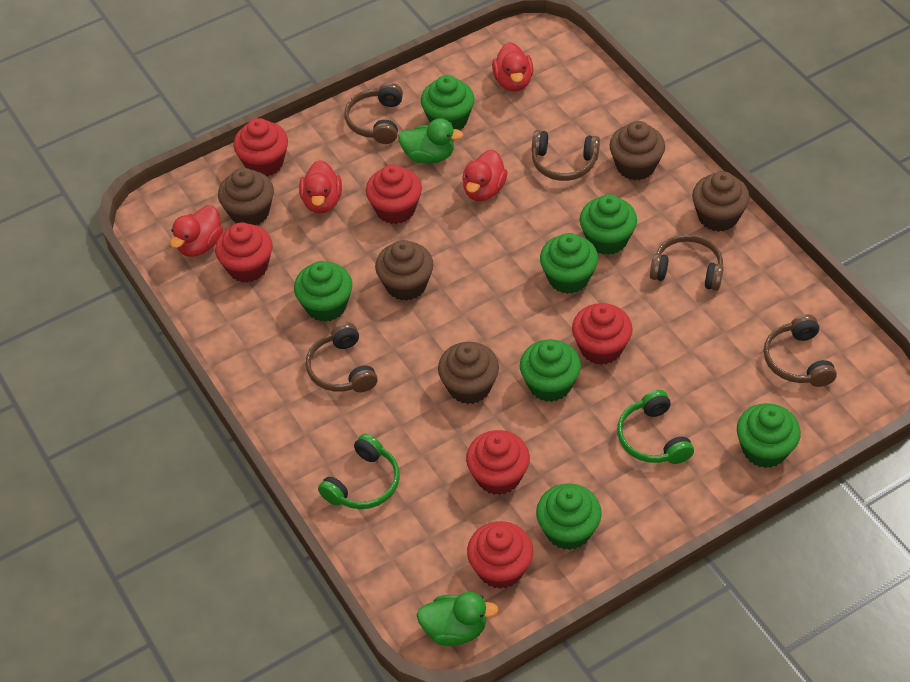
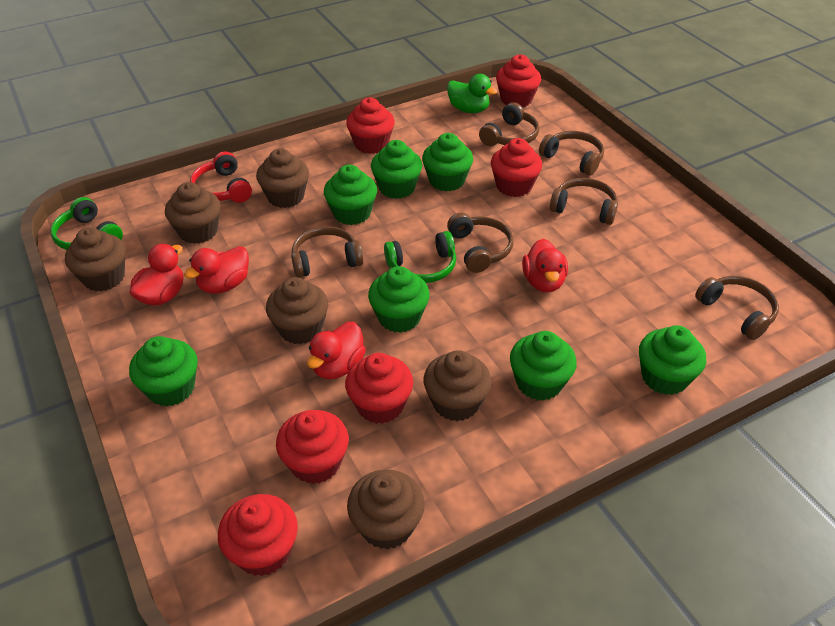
brown cupcake: 5 -> 6
brown headphones: 5 -> 6
green duck: 2 -> 1
red headphones: 0 -> 1

